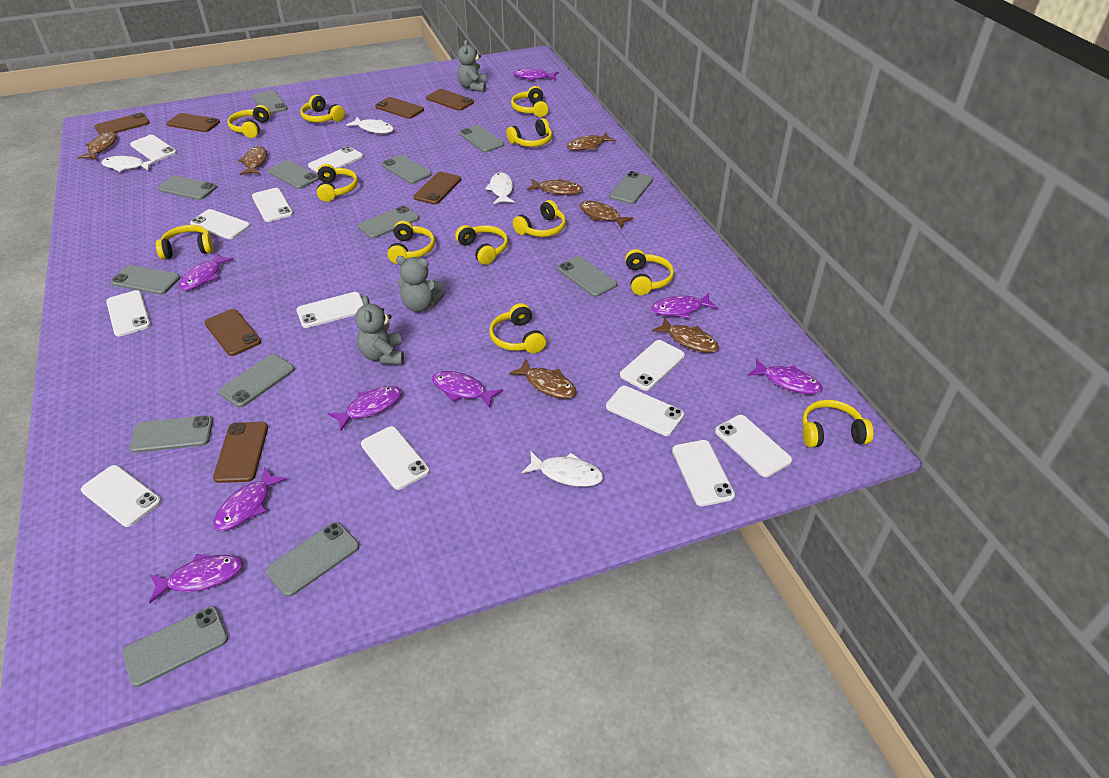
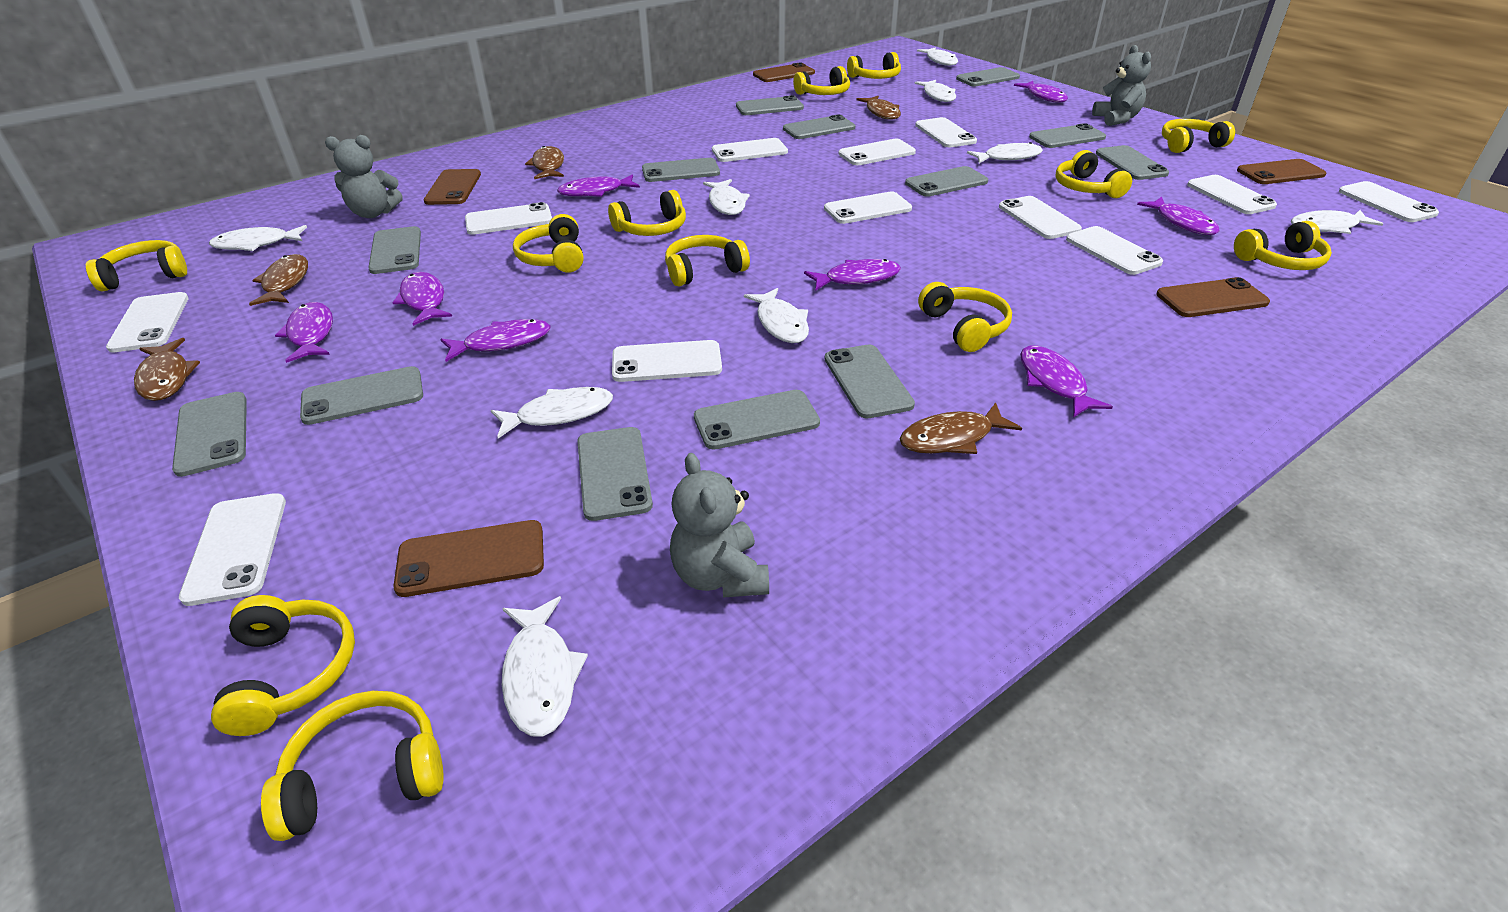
brown fish: 7 -> 5
brown phone: 7 -> 5
white fish: 4 -> 9

